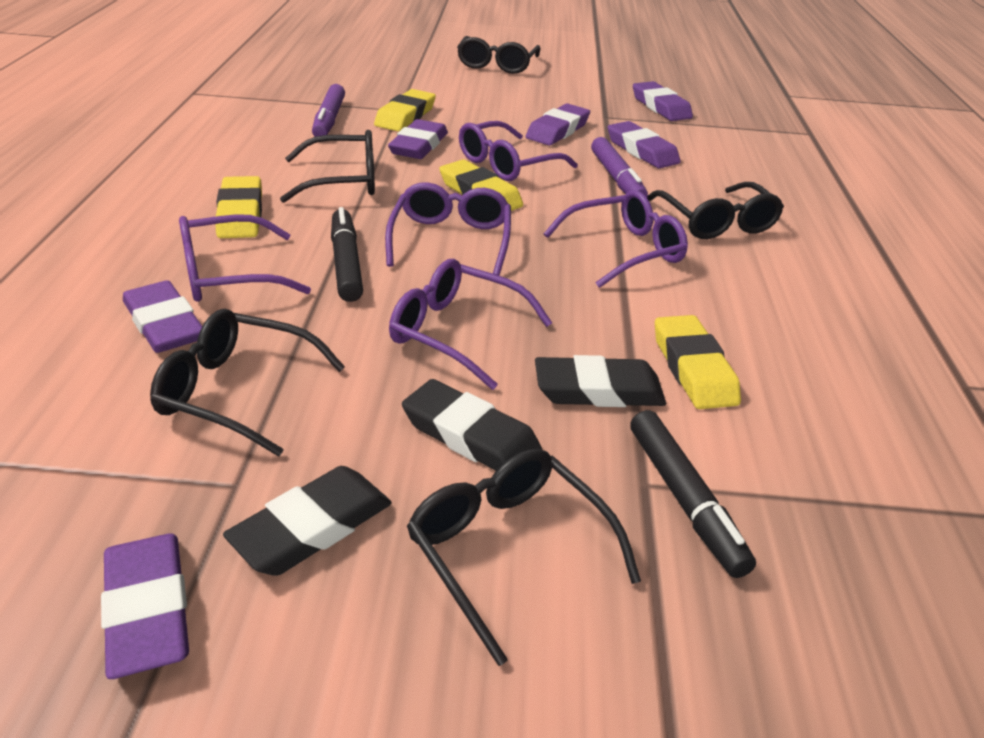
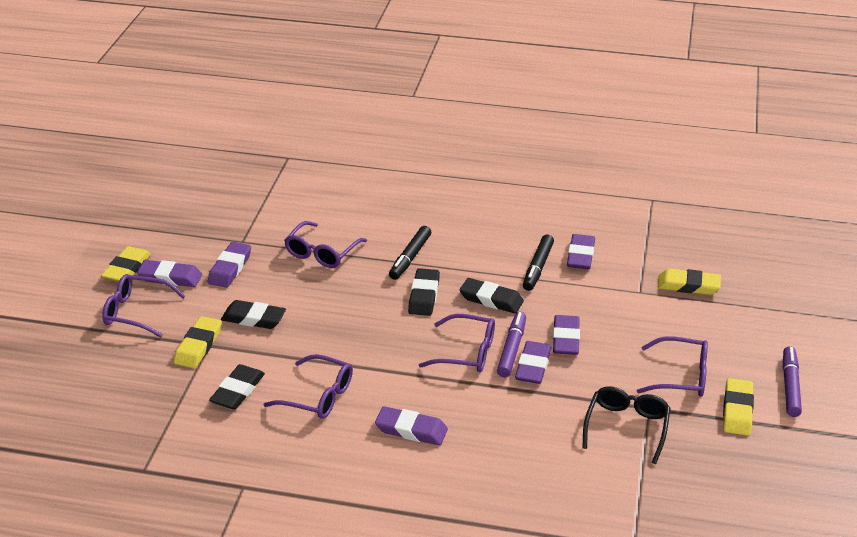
black eraser: 3 -> 4
black glasses: 5 -> 1

